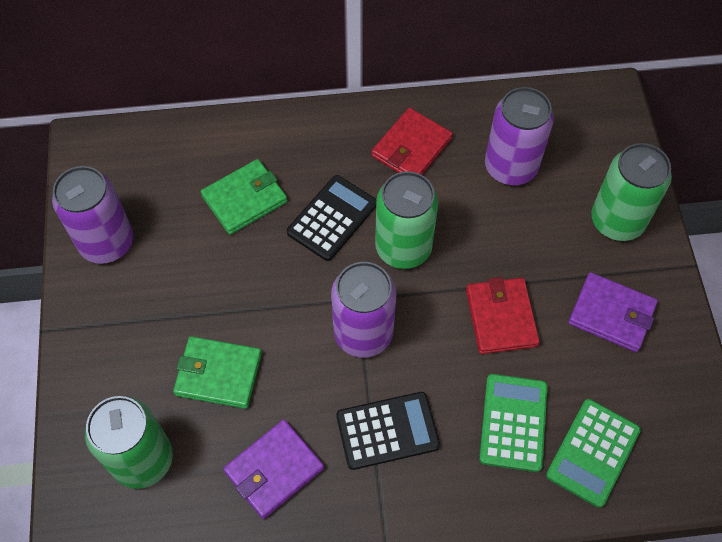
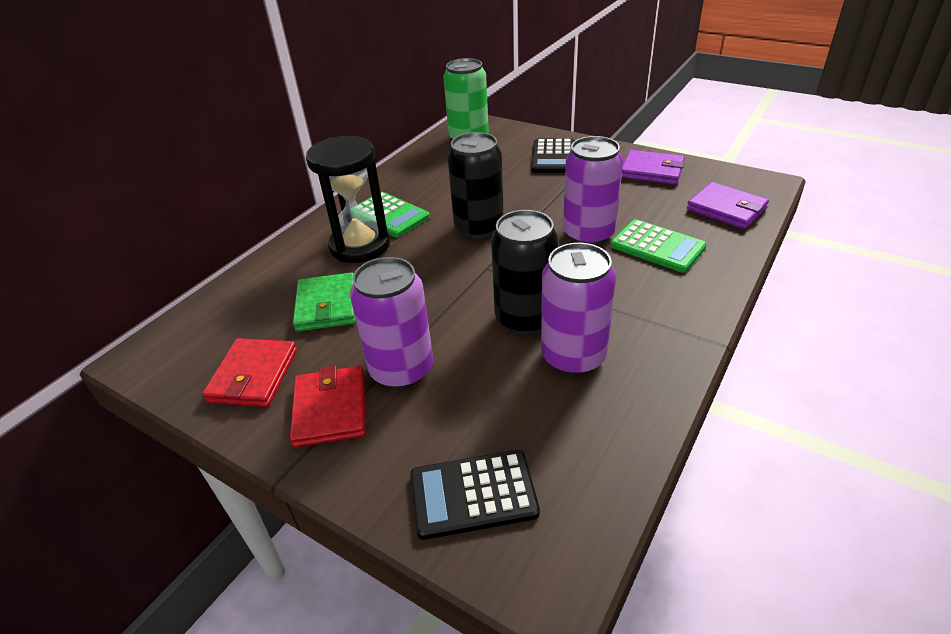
black can: 0 -> 2
black hourglass: 0 -> 1
green can: 3 -> 1
green wallet: 2 -> 1

